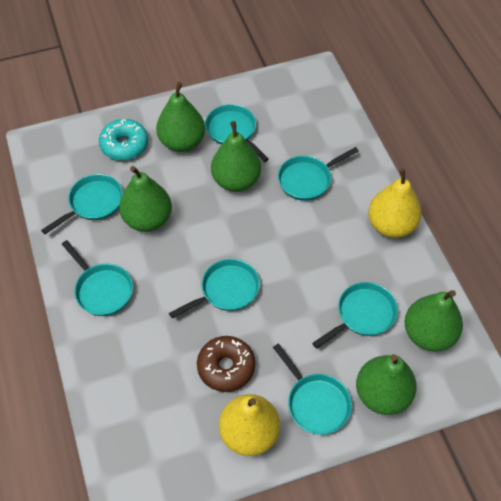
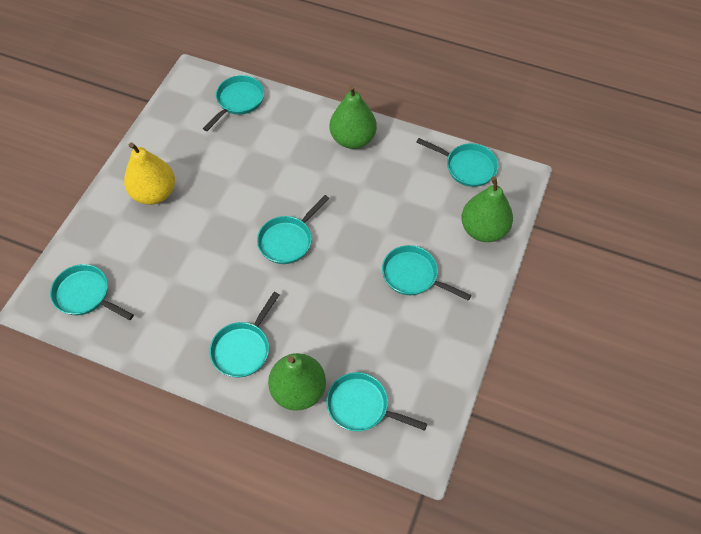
brown donut: 1 -> 0
green pear: 5 -> 3
turquoise donut: 1 -> 0
yellow pear: 2 -> 1

